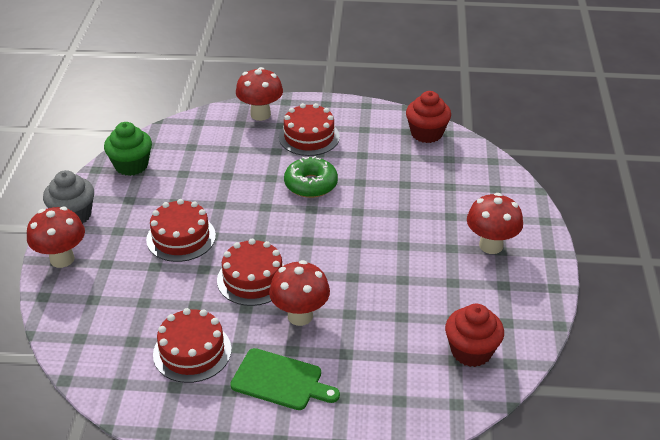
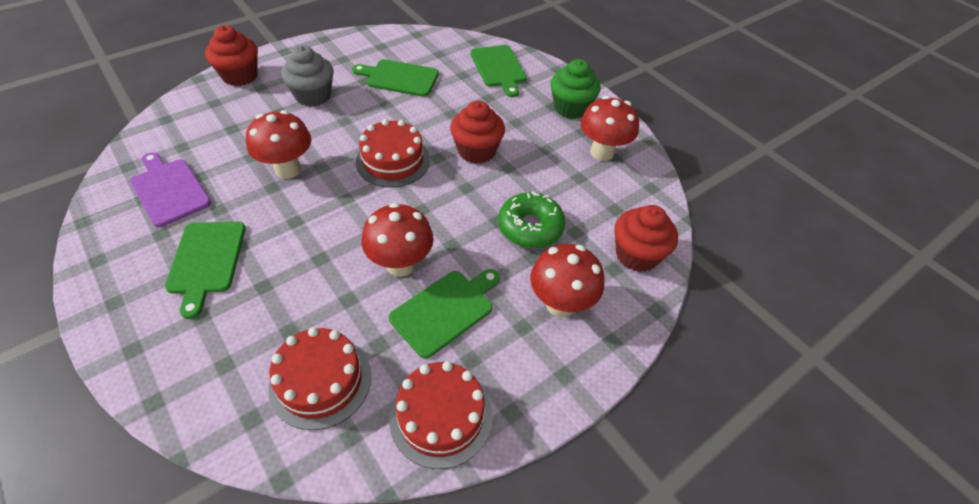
green cutting board: 1 -> 4
purple cutting board: 0 -> 1
red cake: 4 -> 3
red cupcake: 2 -> 3

